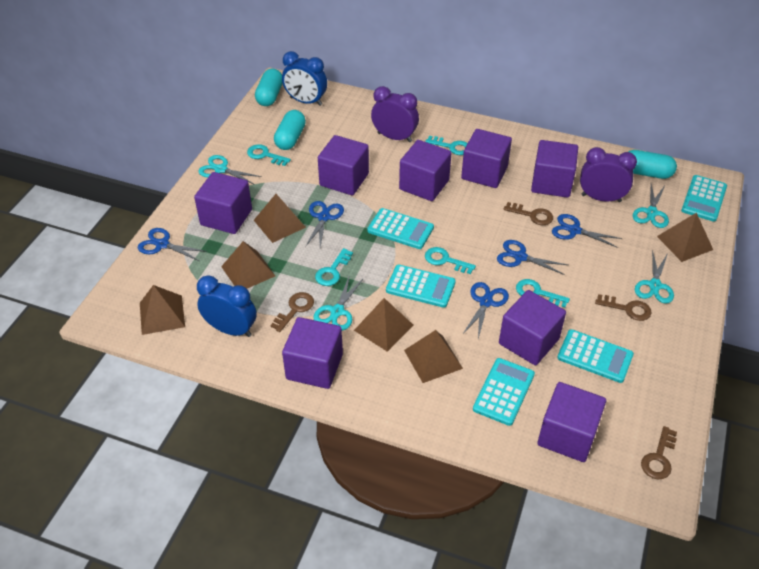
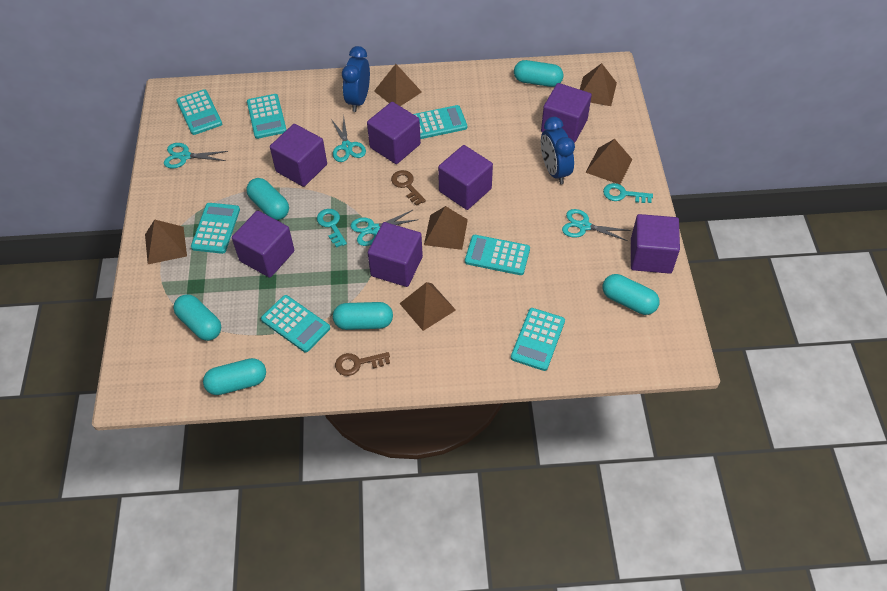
blue scissors: 5 -> 0
brown key: 4 -> 2
purple clock: 2 -> 0
purple cube: 8 -> 7
turquoise calculator: 5 -> 7
turquoise capsule: 3 -> 6
turquoise key: 5 -> 2

